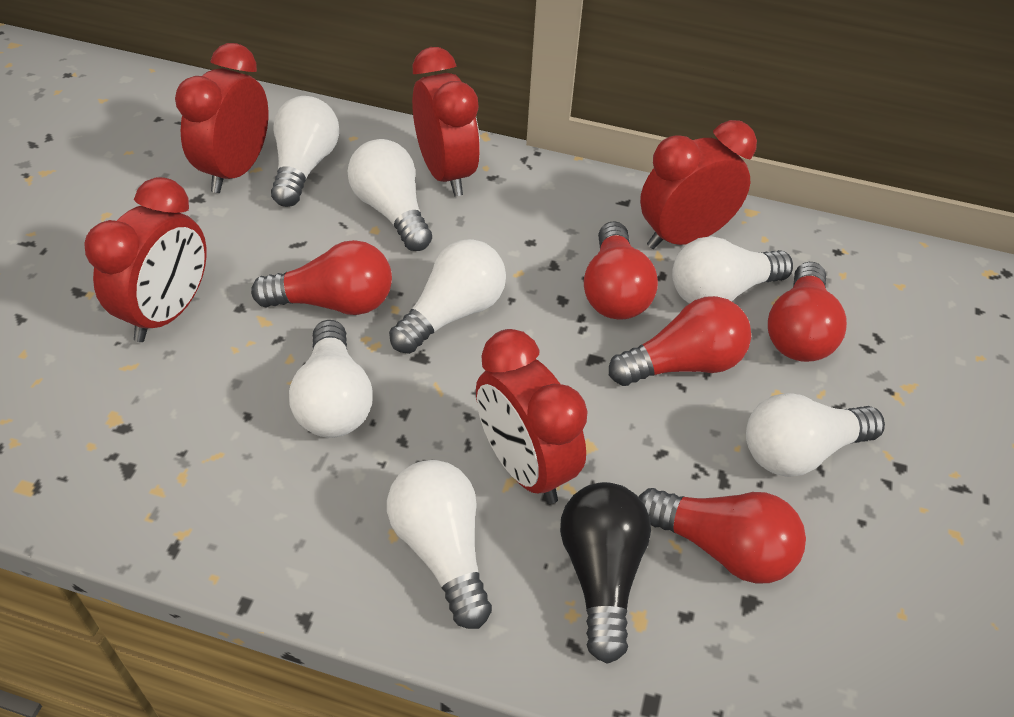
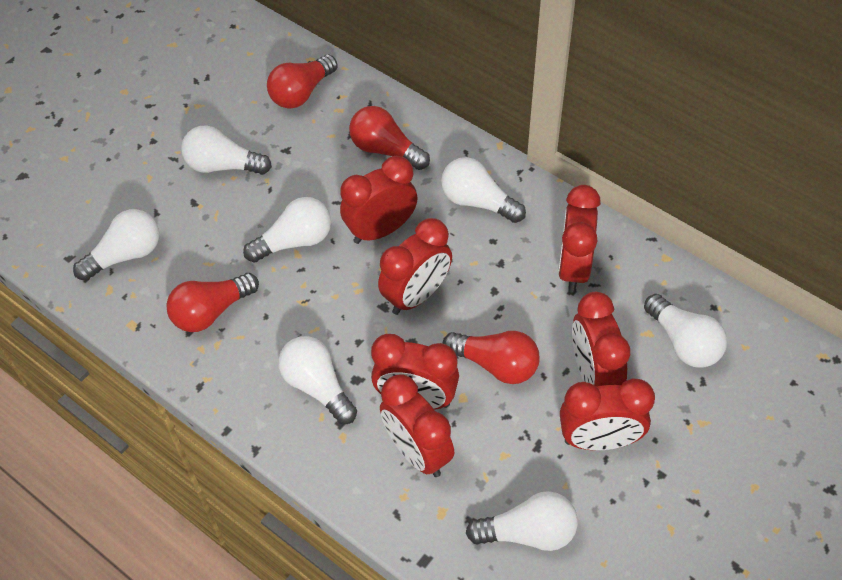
black light bulb: 1 -> 0
red clock: 5 -> 7
red light bulb: 5 -> 4

